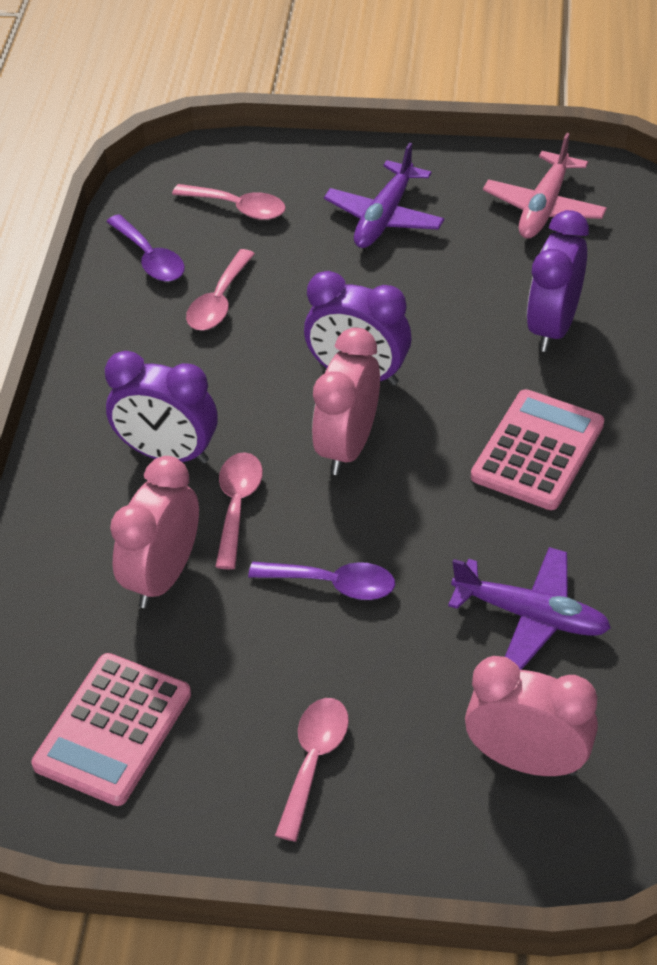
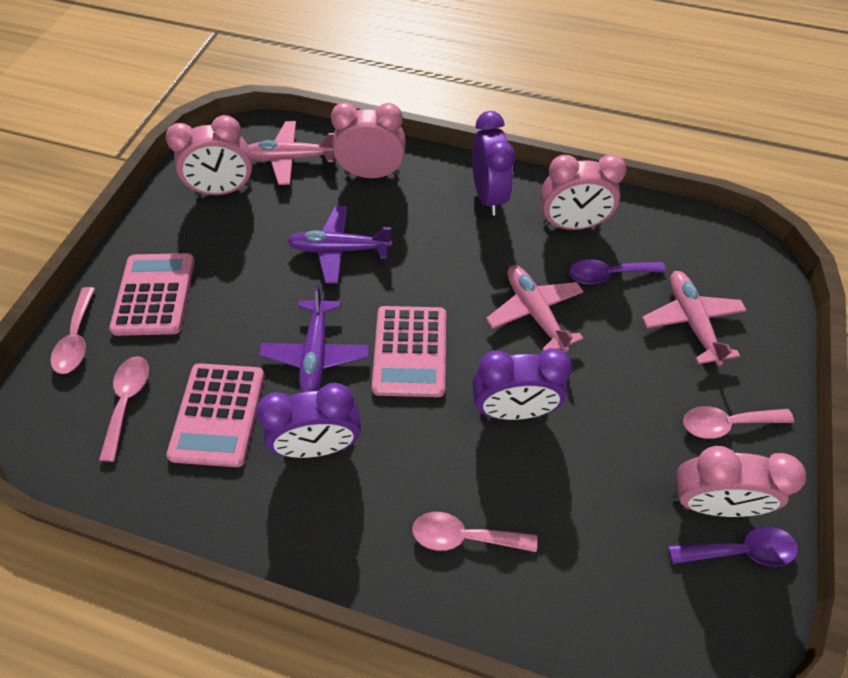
pink calculator: 2 -> 3
pink clock: 3 -> 4
pink plane: 1 -> 3

